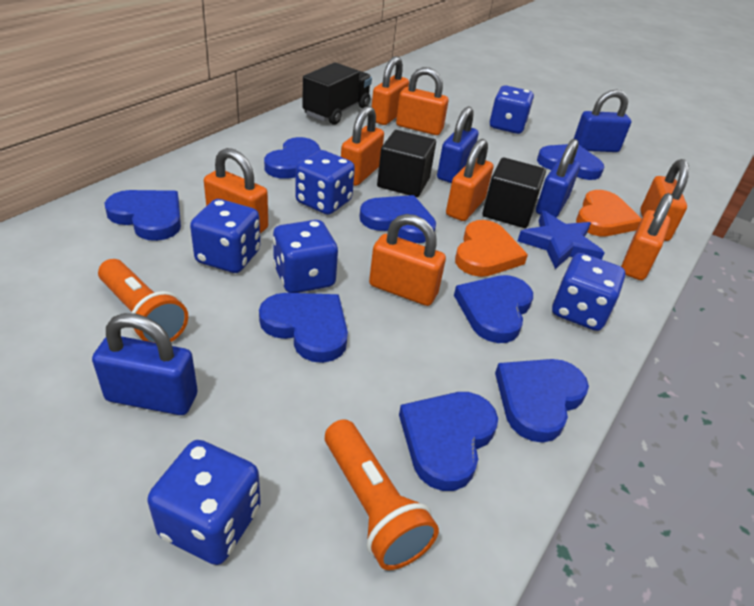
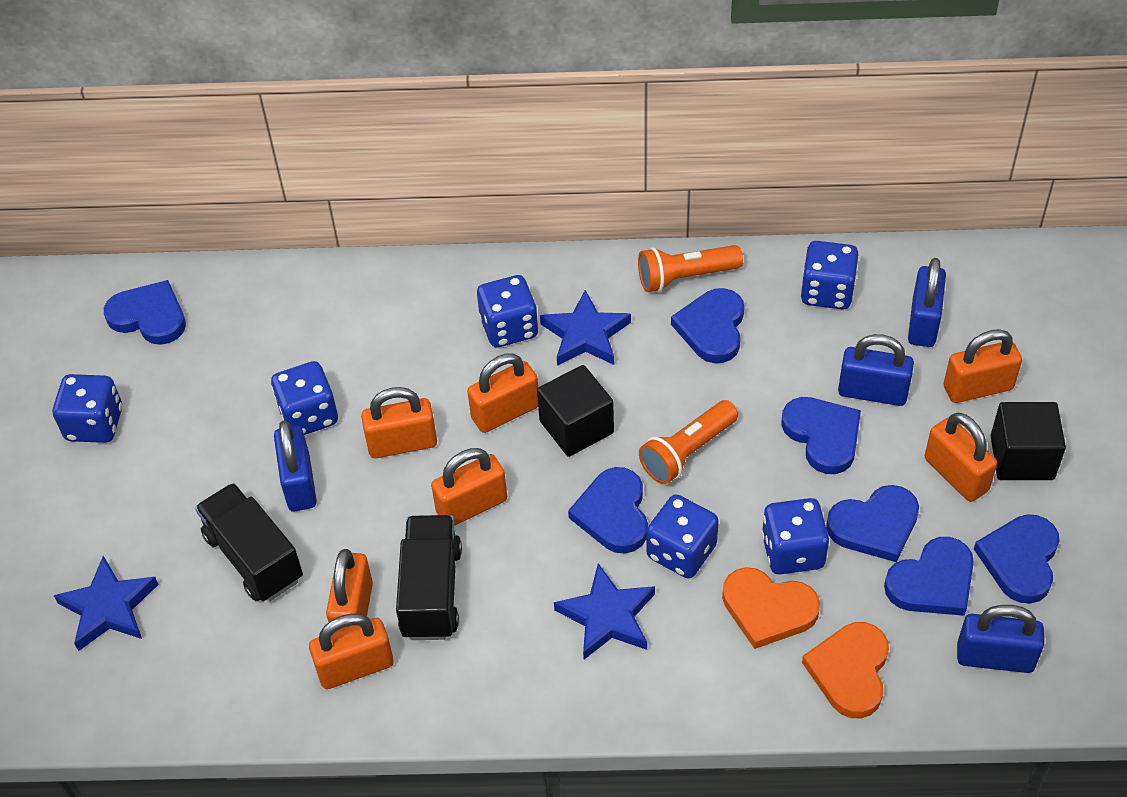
black truck: 1 -> 2
blue heart: 8 -> 7
blue star: 1 -> 3
orange padlock: 8 -> 7

